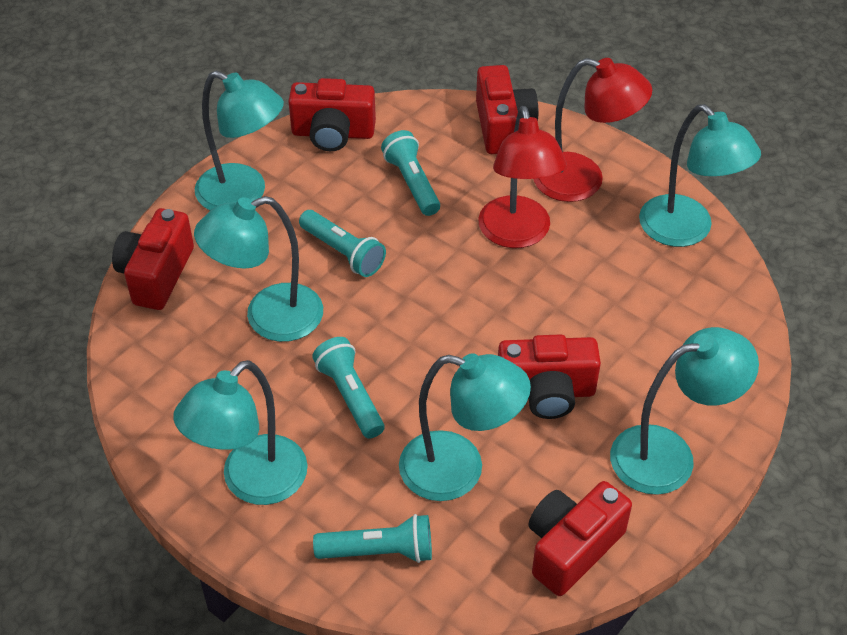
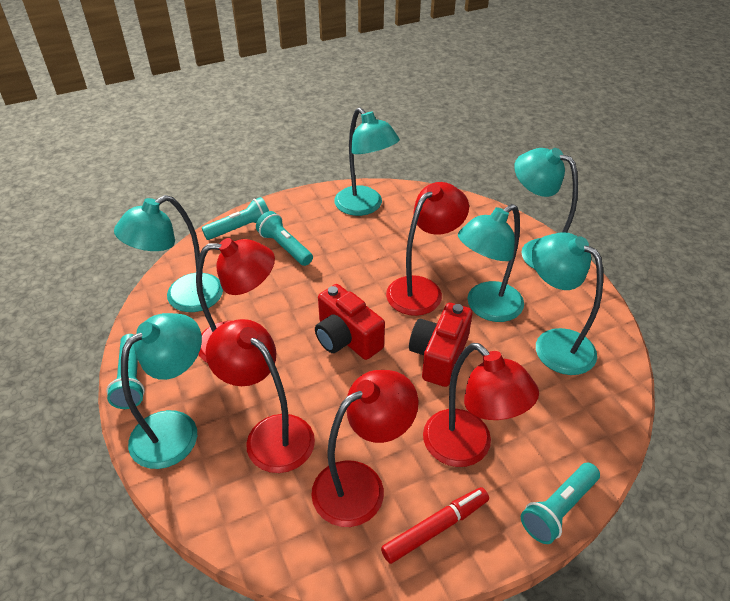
red camera: 5 -> 2
red lamp: 2 -> 5
red marker: 0 -> 1

